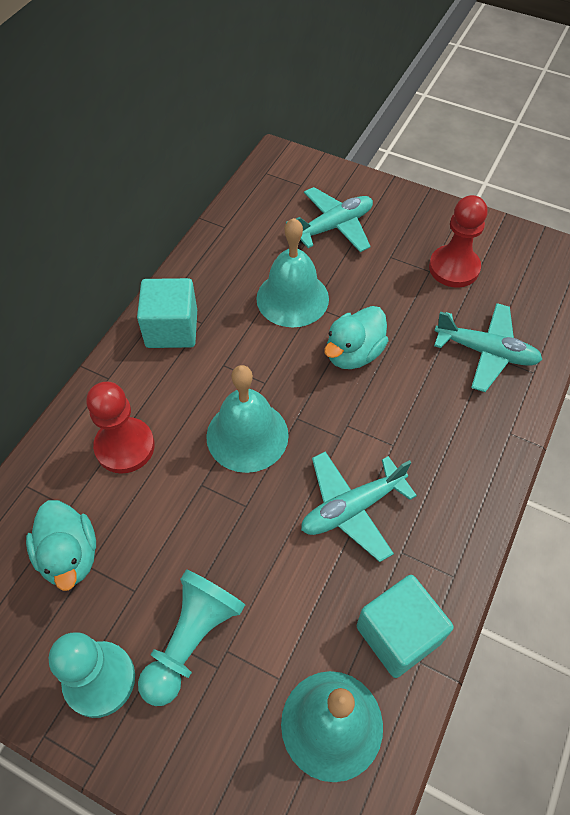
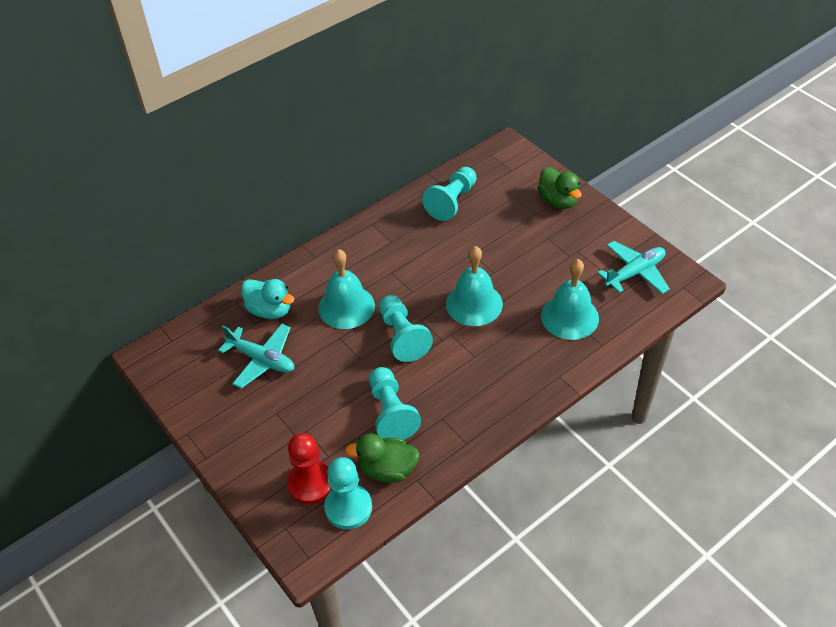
green duck: 0 -> 2
red pawn: 2 -> 1
turquoise cube: 2 -> 0
turquoise duck: 2 -> 1
turquoise pawn: 2 -> 4
turquoise plane: 3 -> 2

